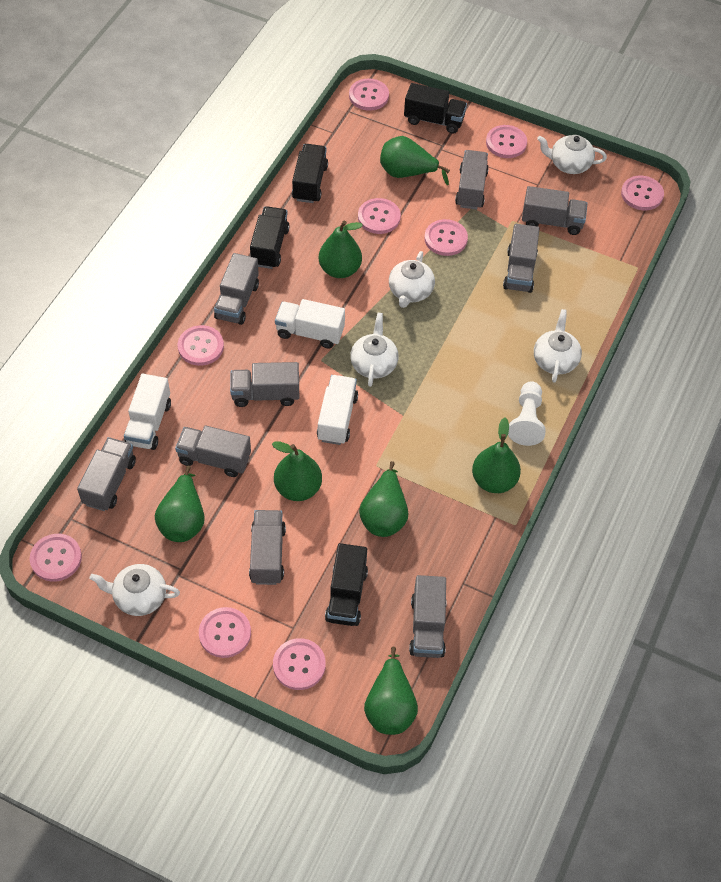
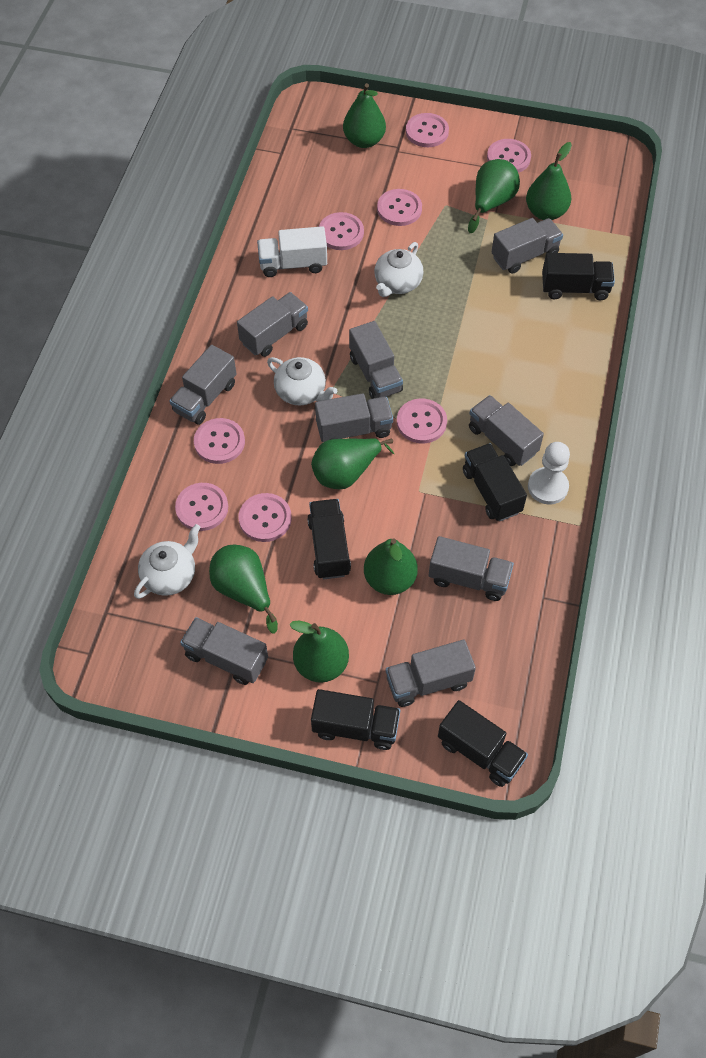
black truck: 4 -> 5
pink button: 9 -> 8
white teapot: 5 -> 3
white truck: 3 -> 1

